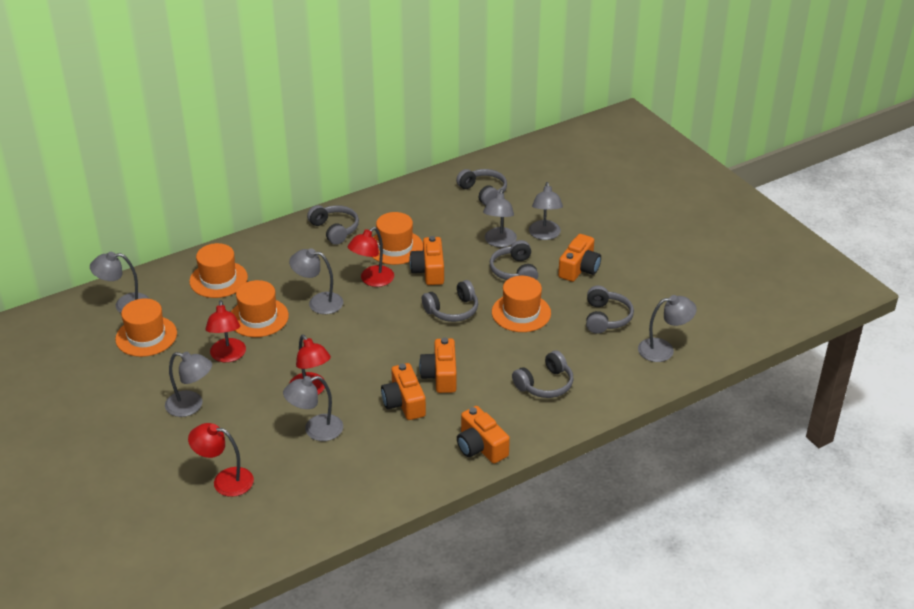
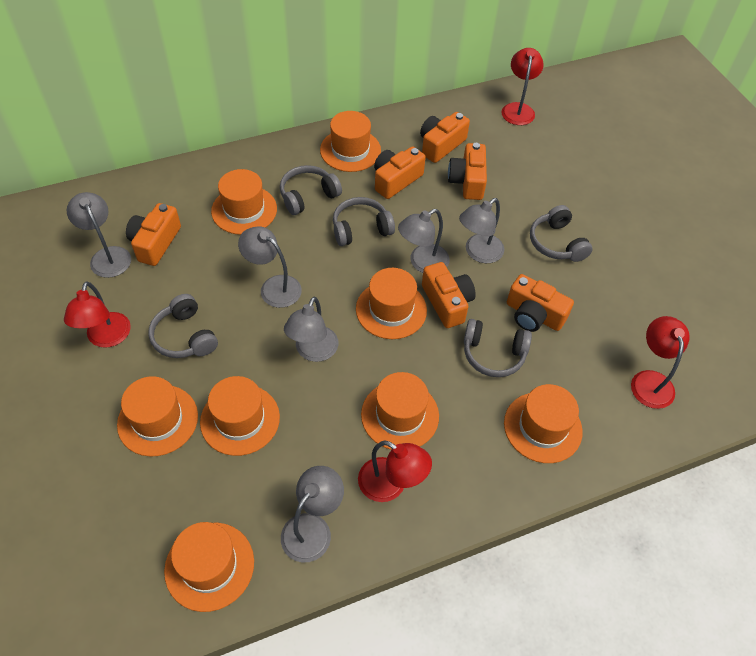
grey headphones: 6 -> 5
grey lamp: 7 -> 6
orange camera: 5 -> 6
orange hat: 5 -> 8

